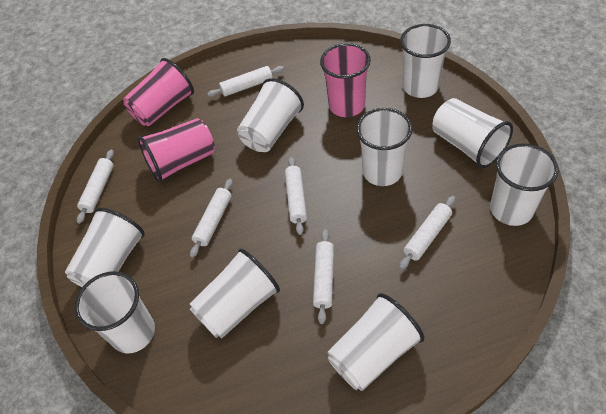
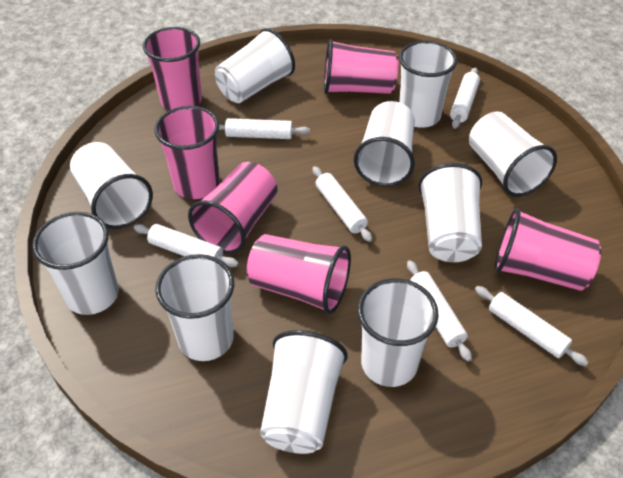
pink cup: 3 -> 6
white cup: 9 -> 10

